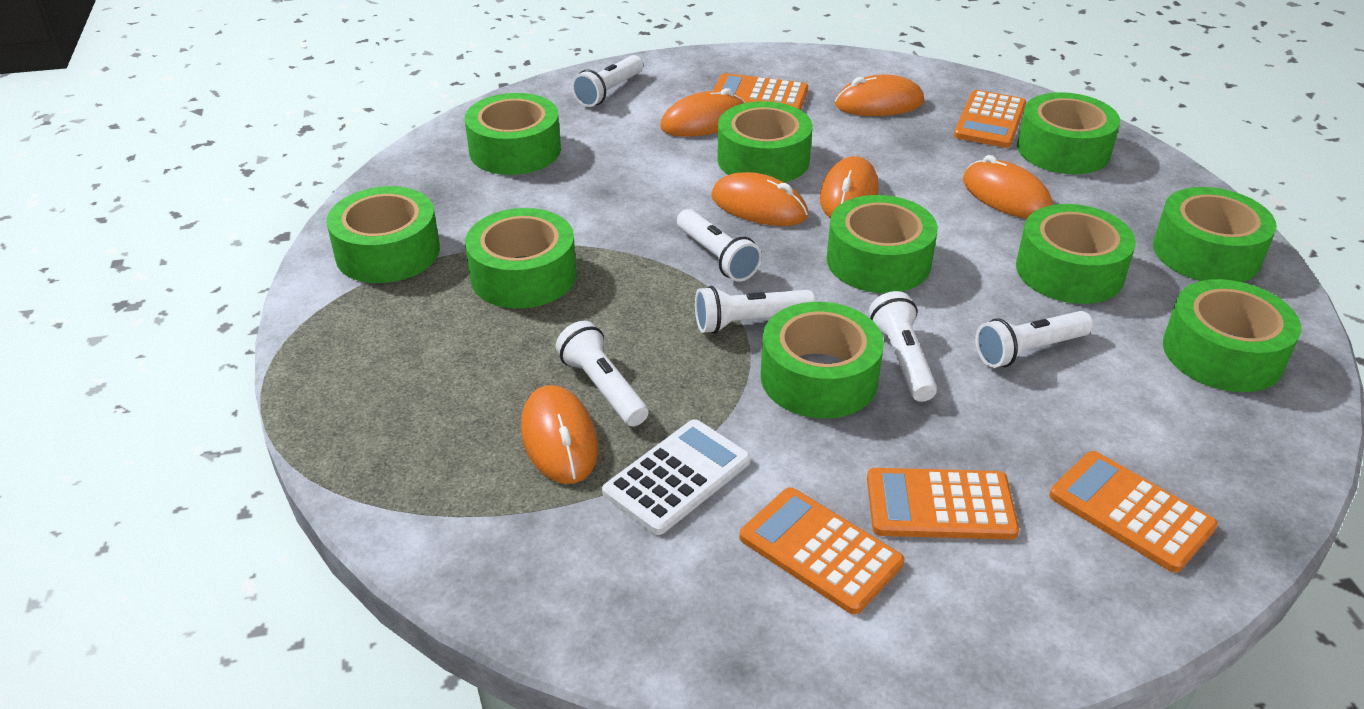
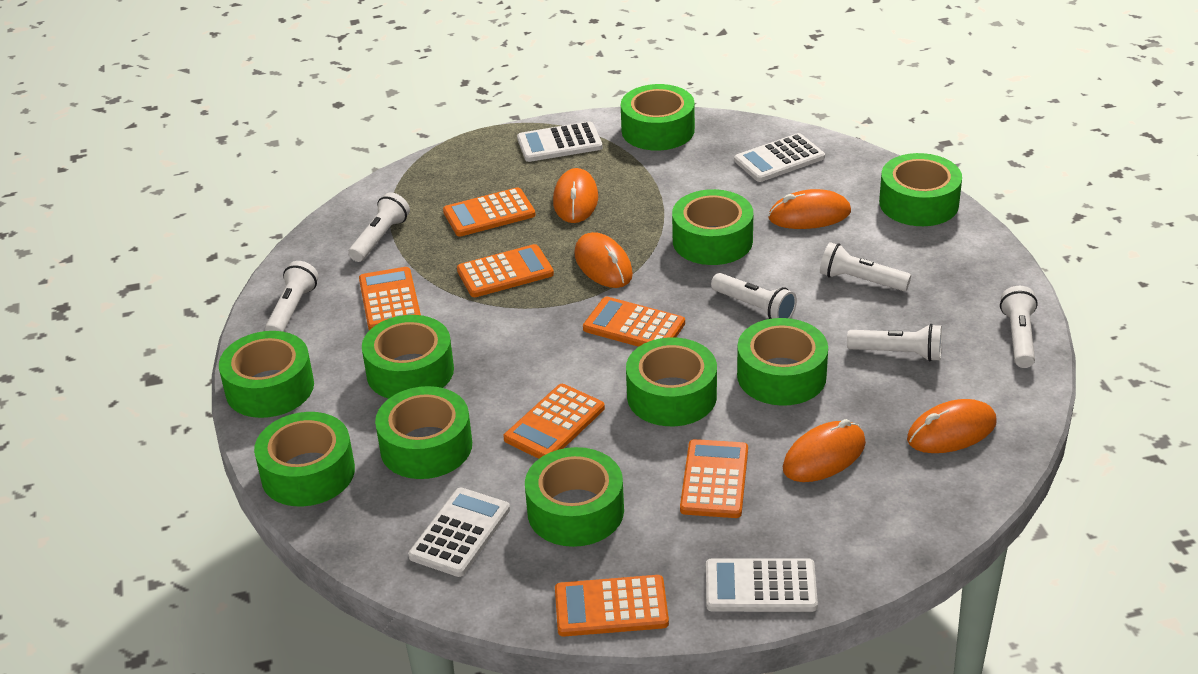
orange calculator: 5 -> 7
orange mouse: 6 -> 5
white calculator: 1 -> 4

